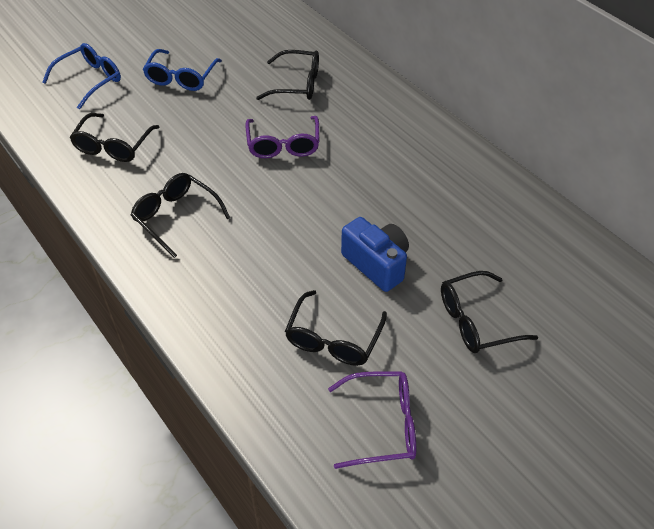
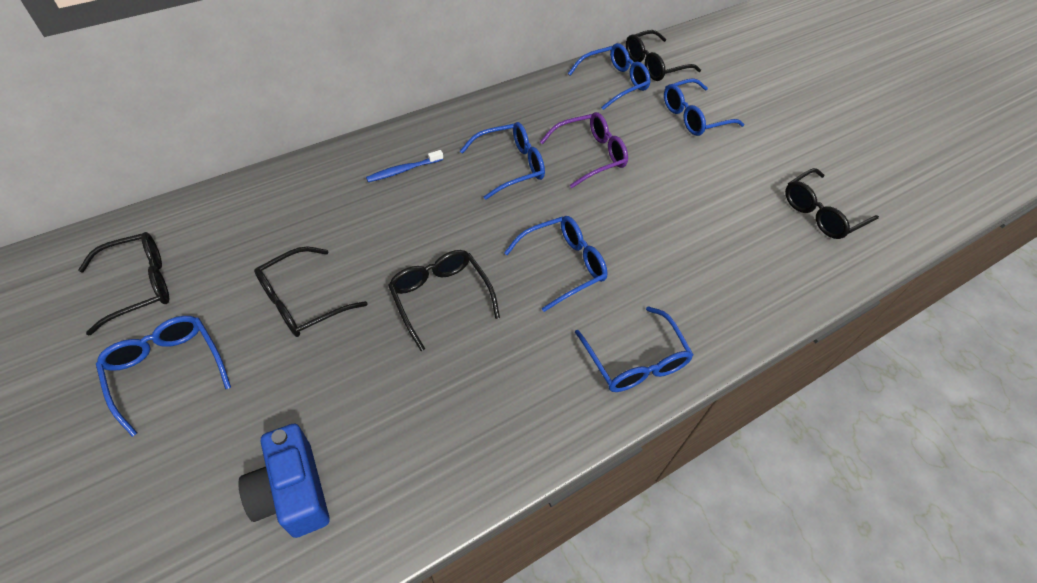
blue glasses: 2 -> 6
blue toothbrush: 0 -> 1
purple glasses: 2 -> 1

